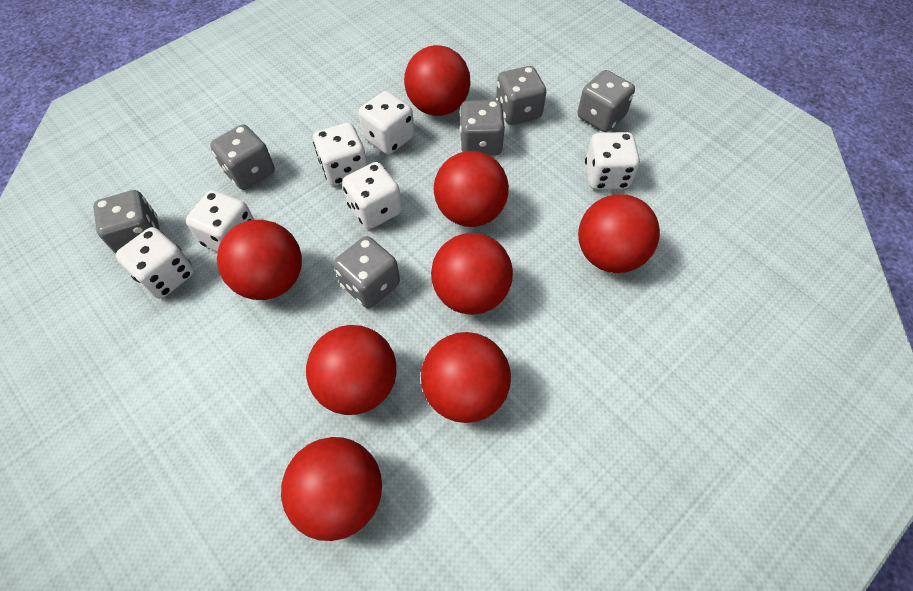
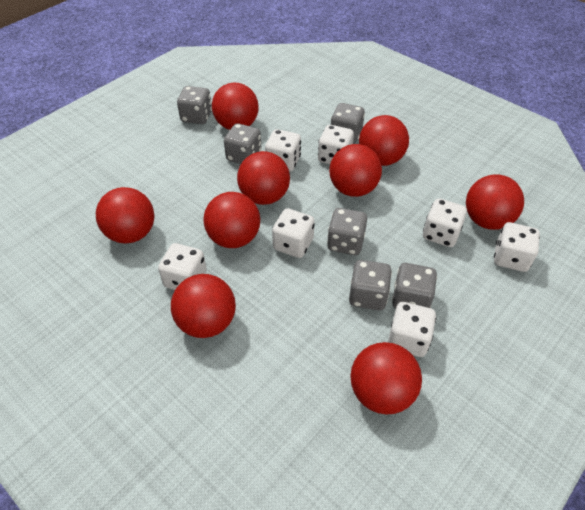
red ball: 8 -> 9
white dice: 6 -> 7

